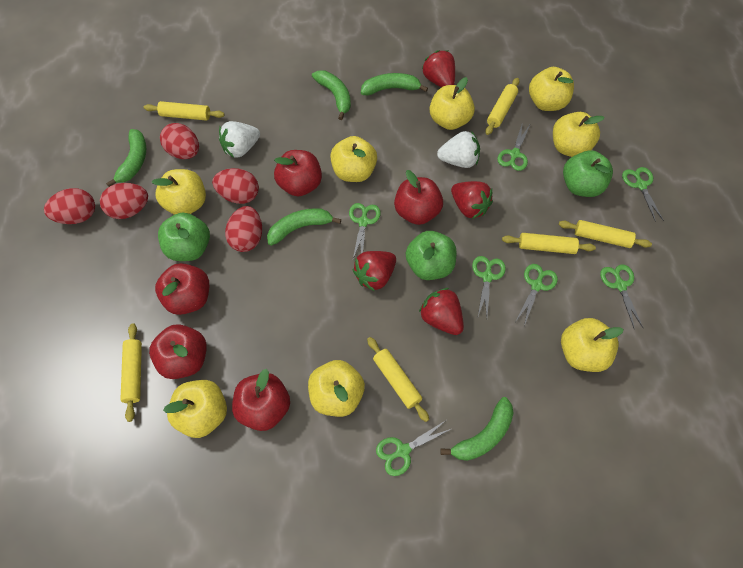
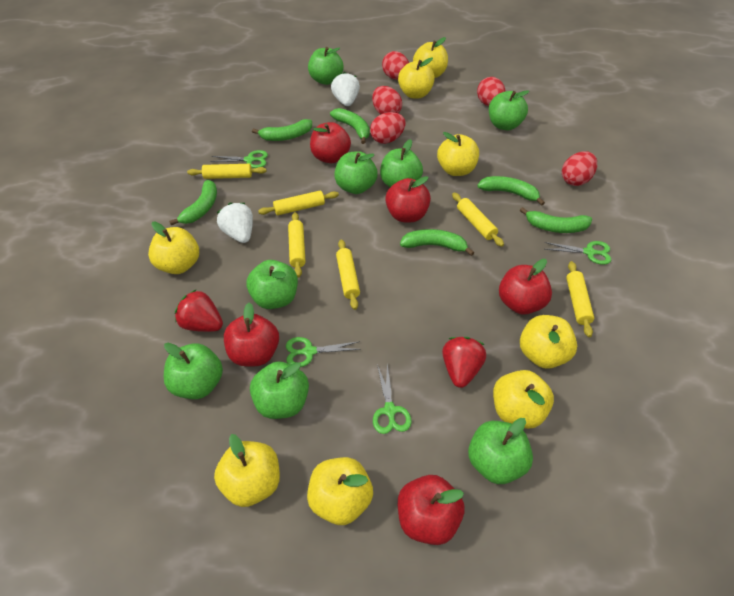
green apple: 3 -> 8
green banana: 5 -> 6
green scissors: 7 -> 4
red strawberry: 4 -> 2

